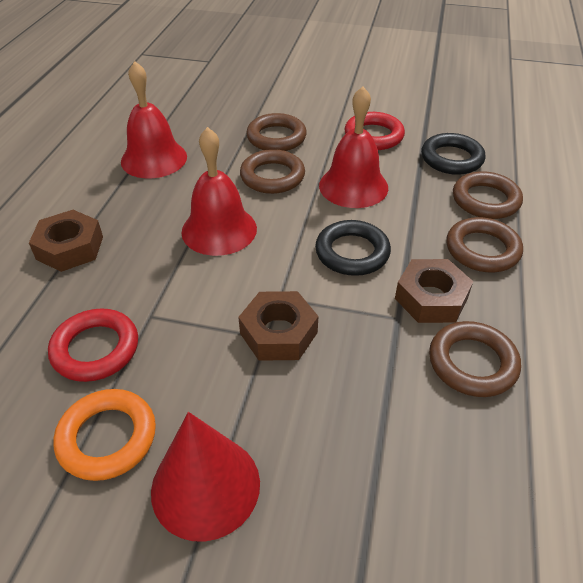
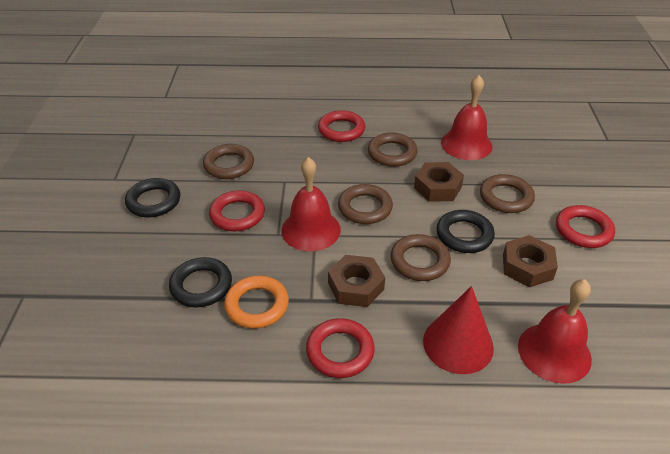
black ring: 2 -> 3
red ring: 2 -> 4

